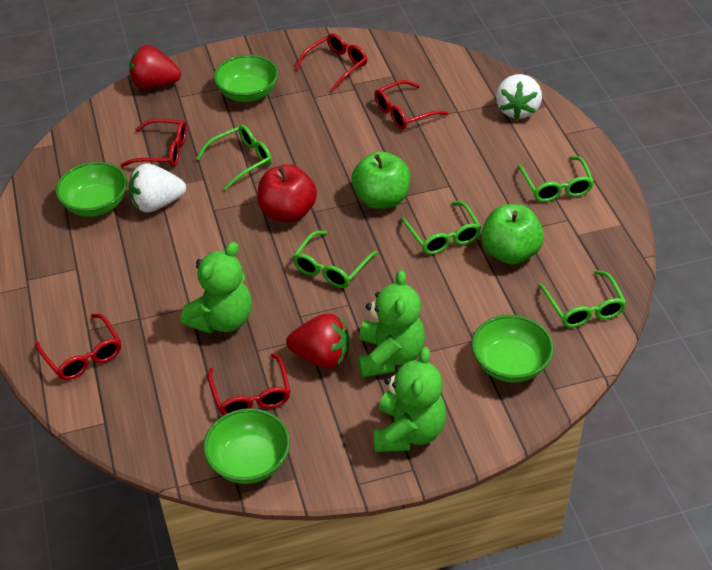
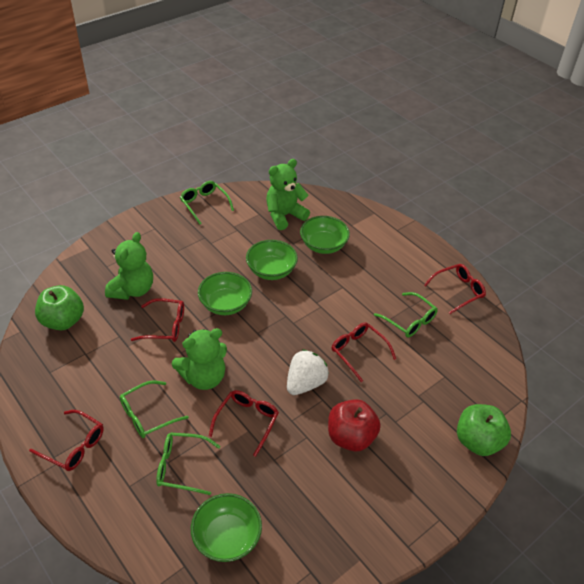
green glasses: 5 -> 4
red strawberry: 2 -> 0
white strawberry: 2 -> 1

